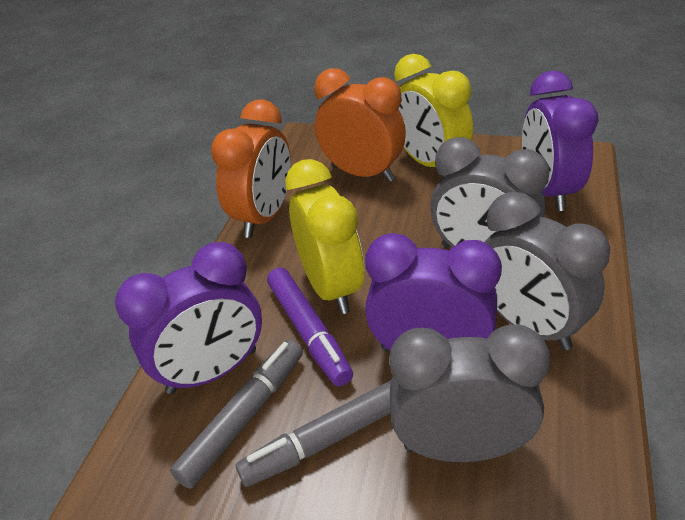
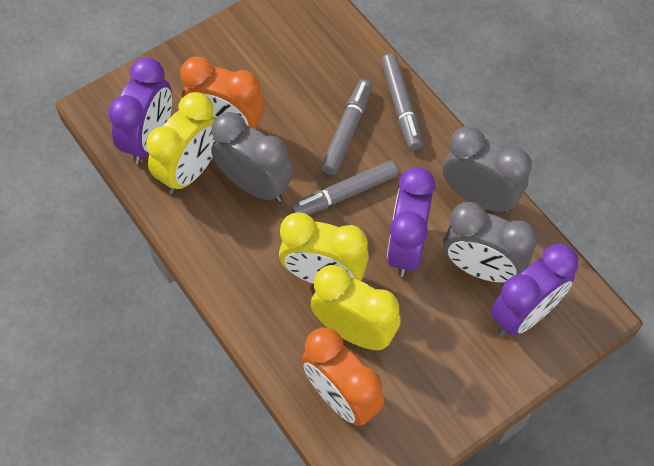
grey marker: 2 -> 3
purple marker: 1 -> 0
yellow clock: 2 -> 3

